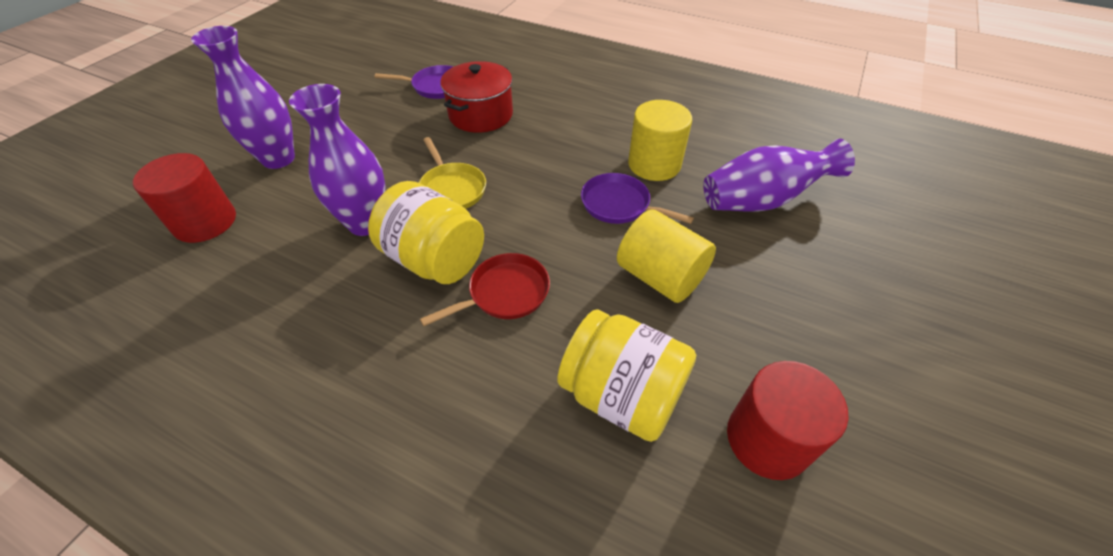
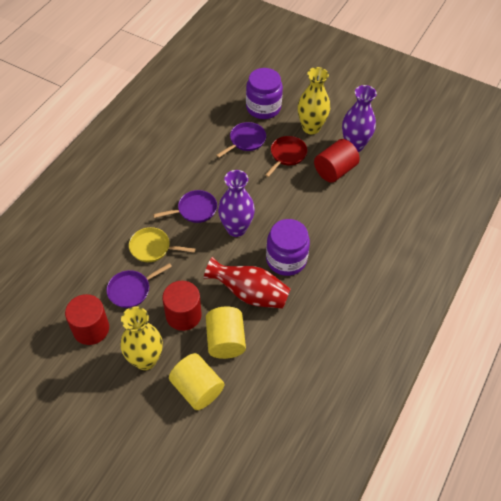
purple jar: 0 -> 2
purple pan: 2 -> 3
purple vase: 3 -> 2
red cylinder: 2 -> 3
red pot: 1 -> 0
red vase: 0 -> 1
yellow jar: 2 -> 0
yellow vase: 0 -> 2

